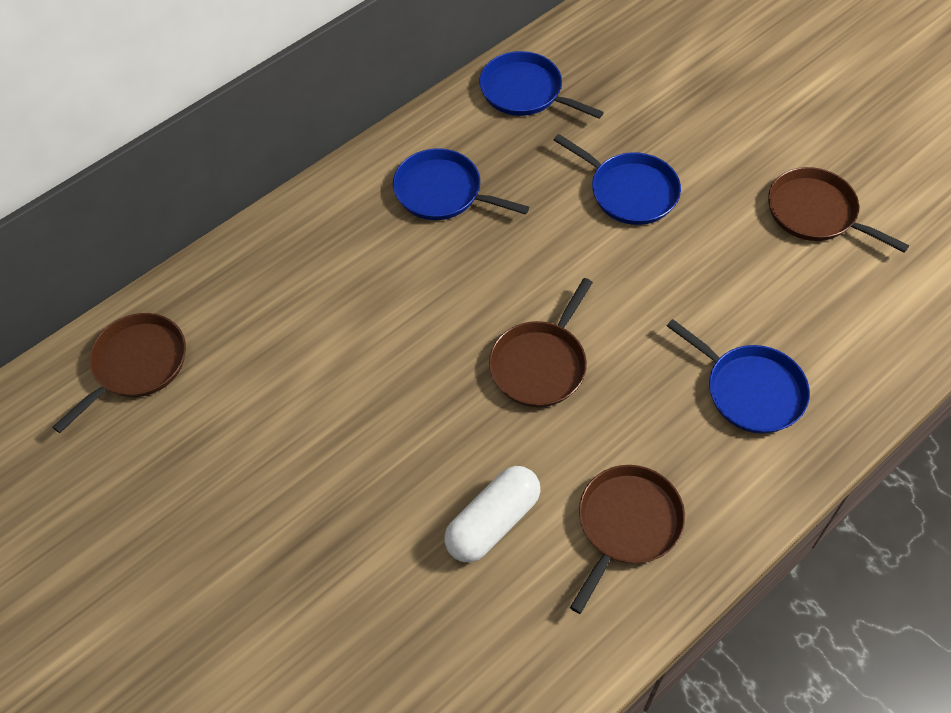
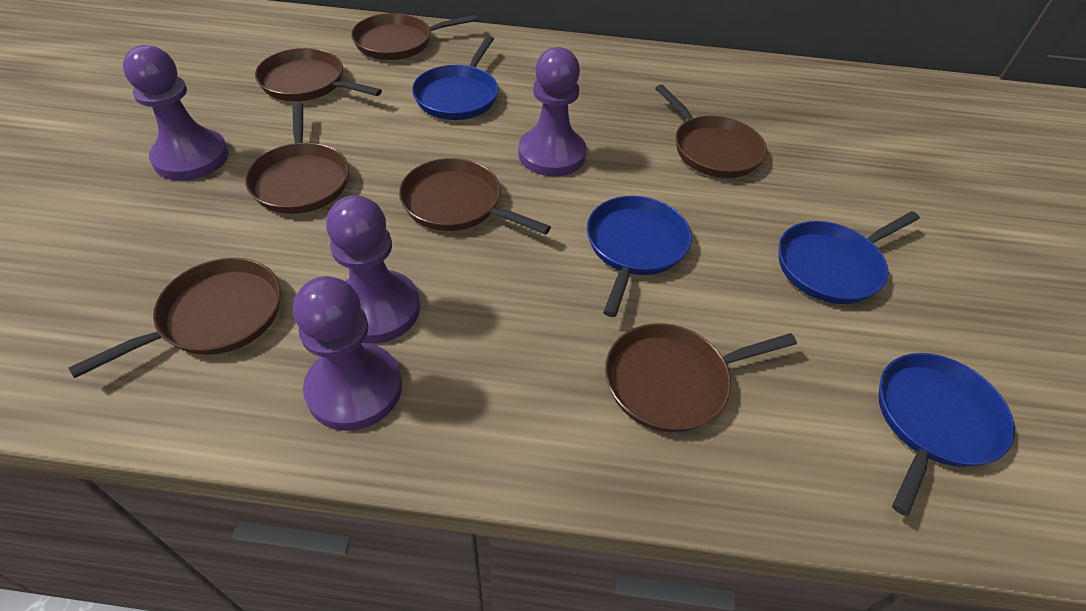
brown pan: 4 -> 7
purple pawn: 0 -> 4
white capsule: 1 -> 0

